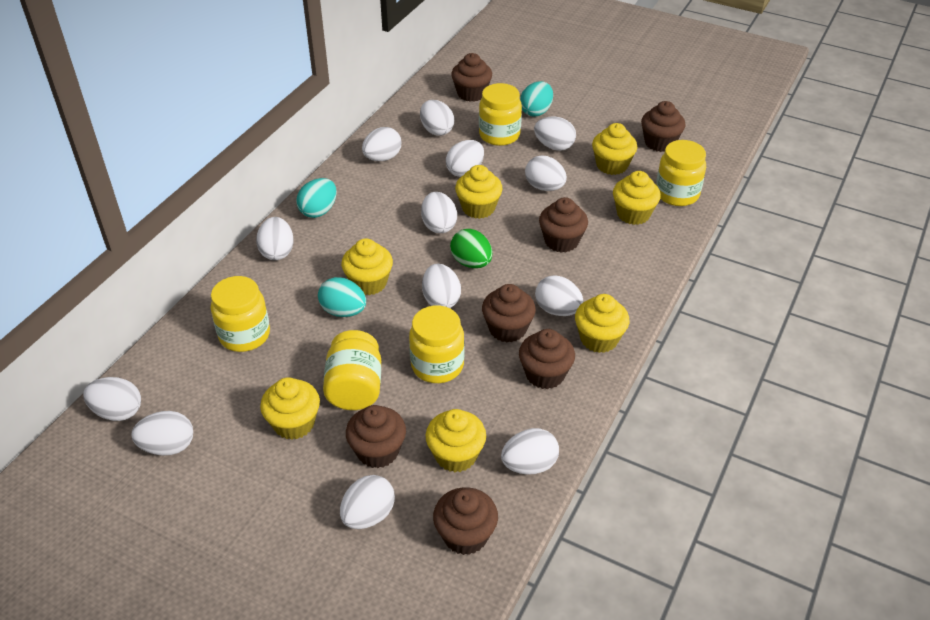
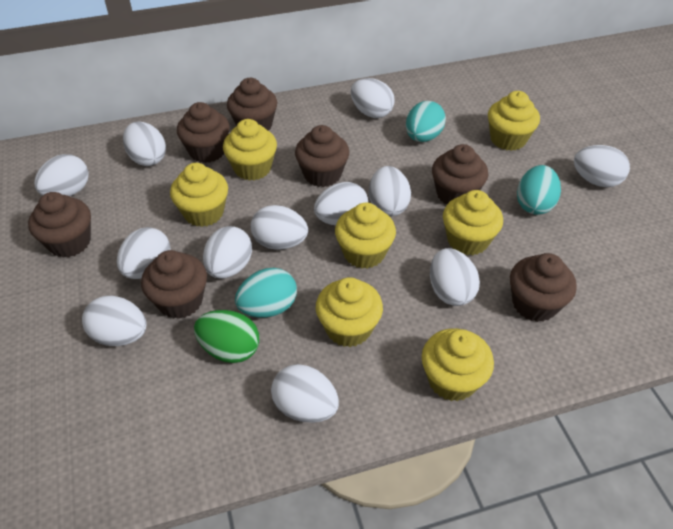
white egg: 13 -> 12
yellow jar: 5 -> 0

